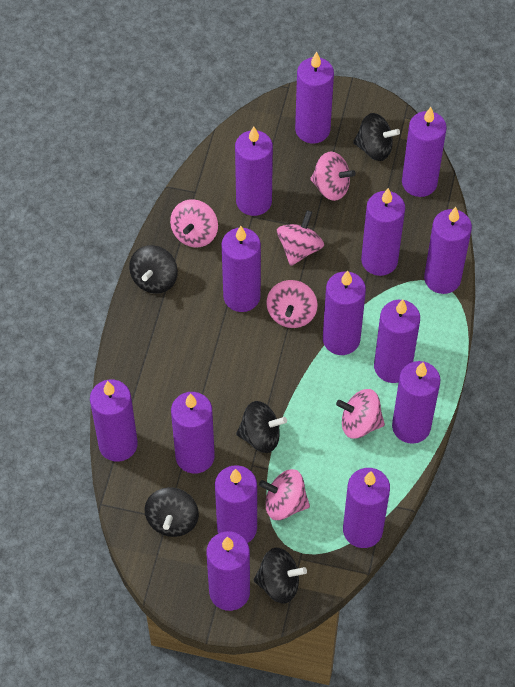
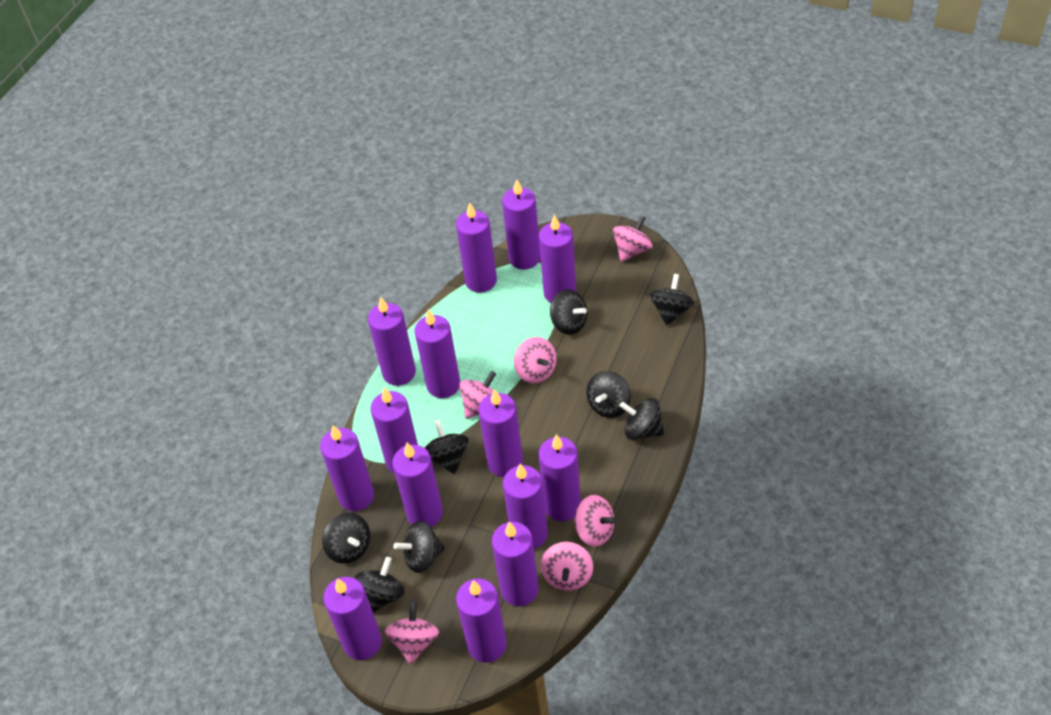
black spinning top: 5 -> 8

